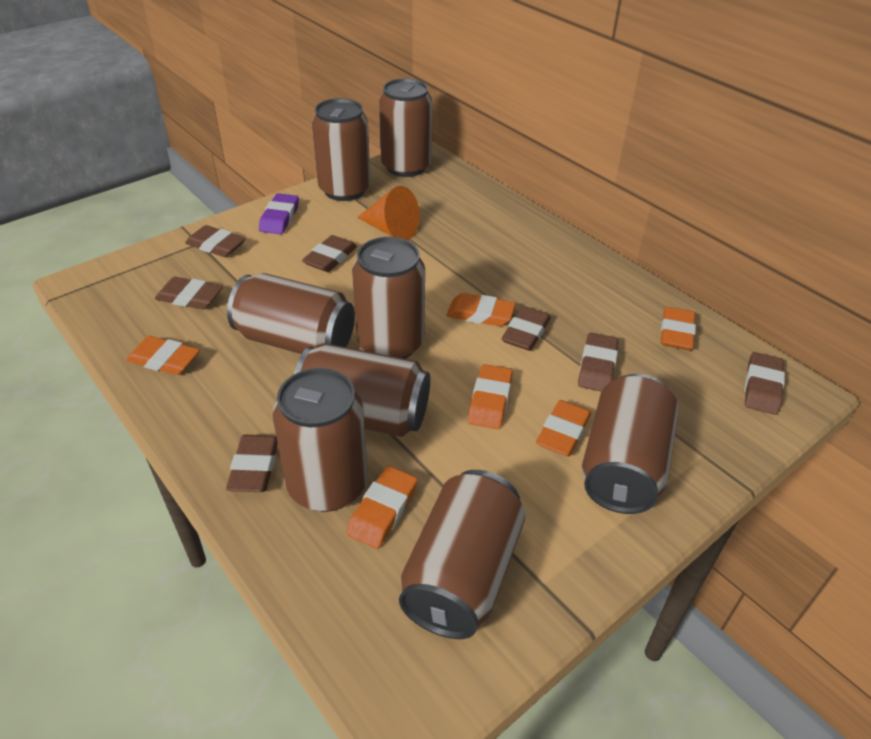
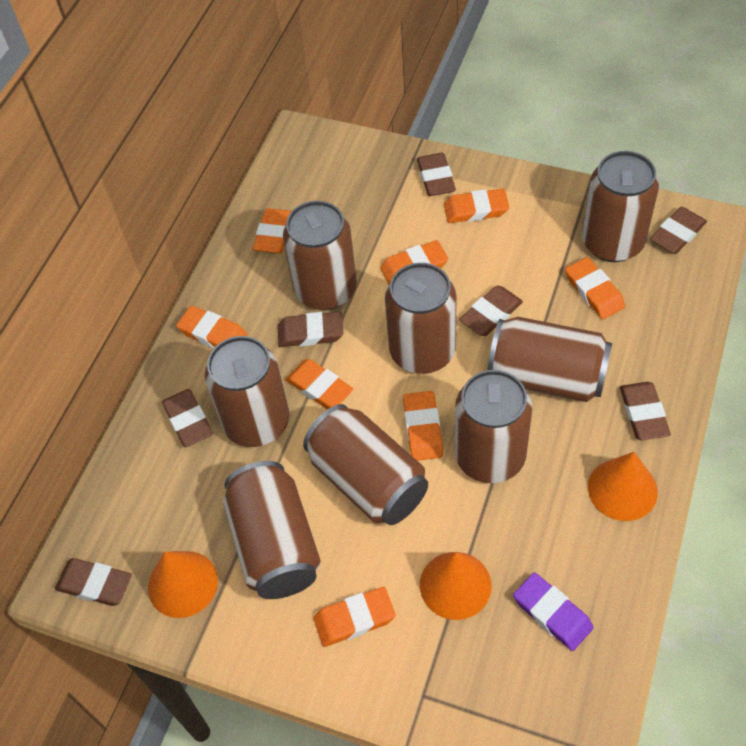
orange cone: 1 -> 3
orange eraser: 6 -> 8

